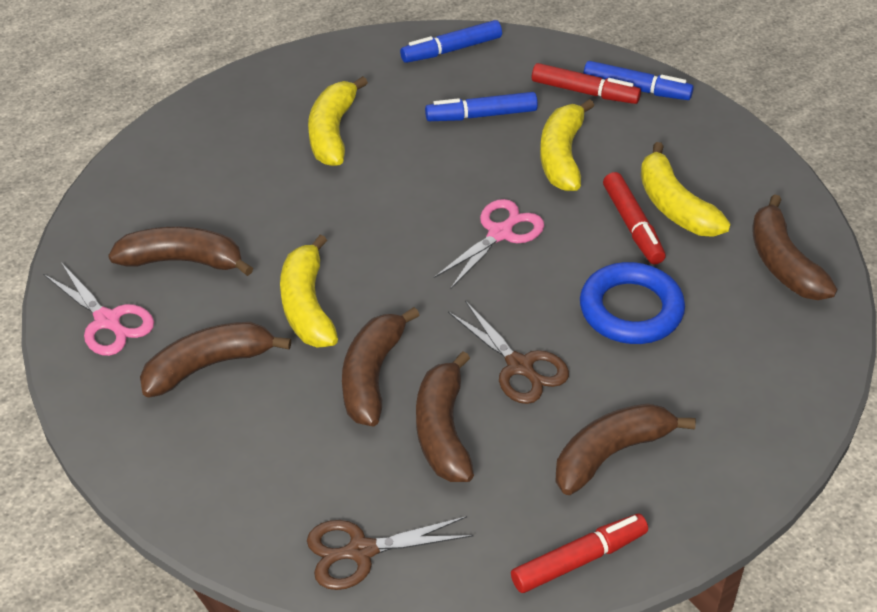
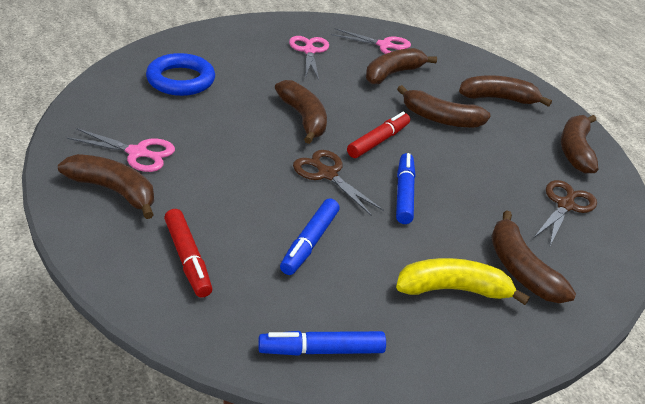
brown banana: 6 -> 7
pink scissors: 2 -> 3
red marker: 3 -> 2
yellow banana: 4 -> 1

